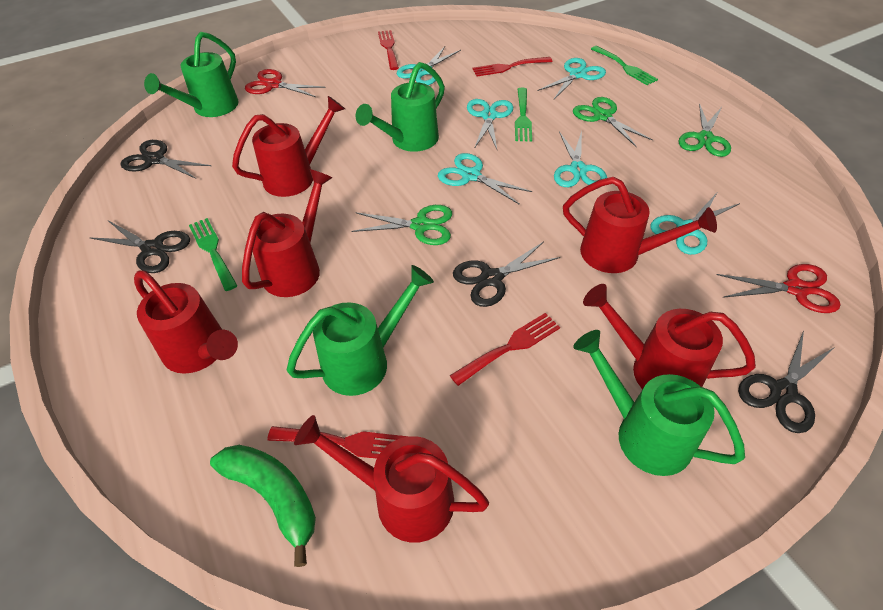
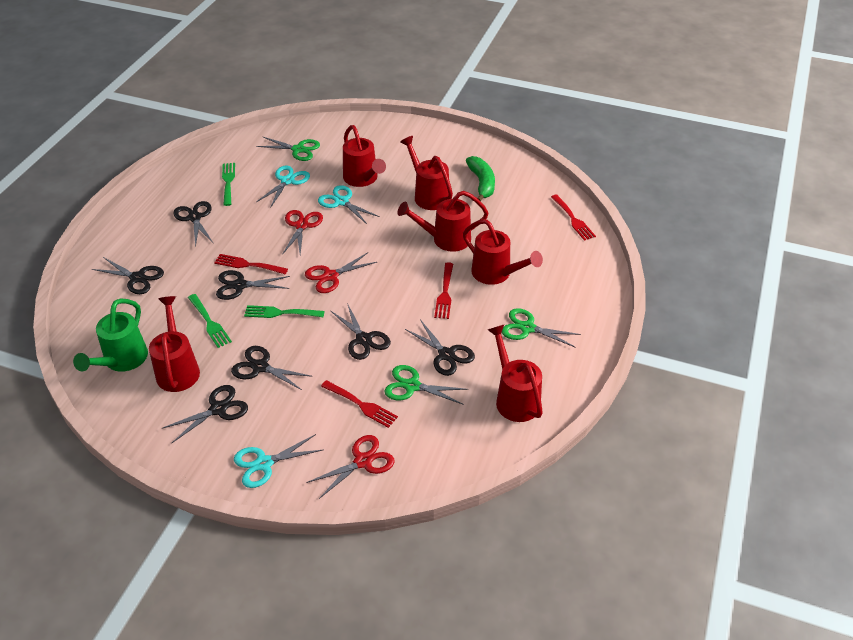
black scissors: 4 -> 7
green watering can: 4 -> 1
red scissors: 2 -> 3
turquoise scissors: 6 -> 3

